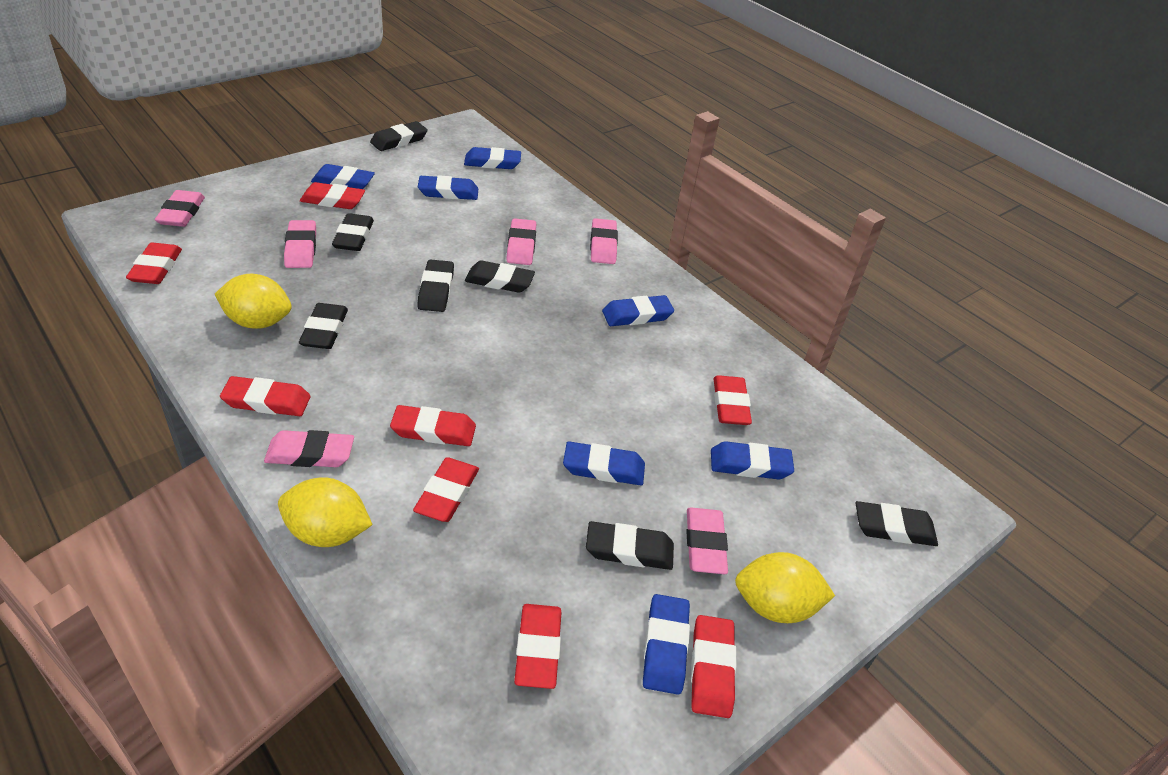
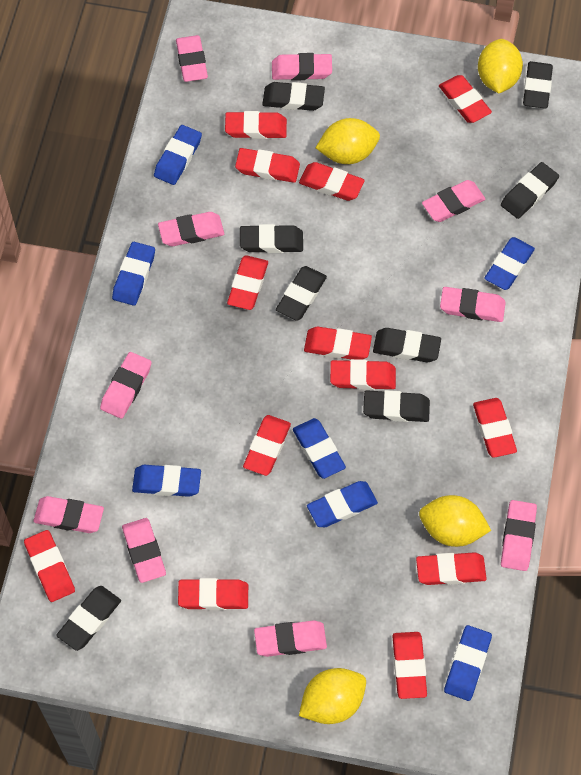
black eraser: 7 -> 8
pink eraser: 6 -> 10
red eraser: 8 -> 13
yellow lemon: 3 -> 4

